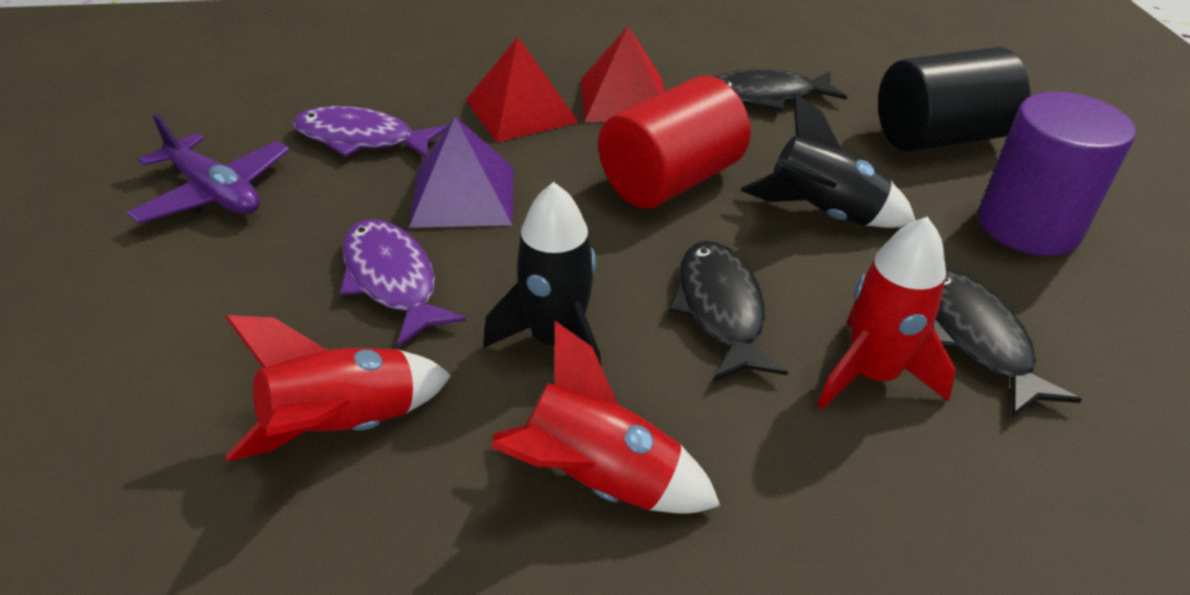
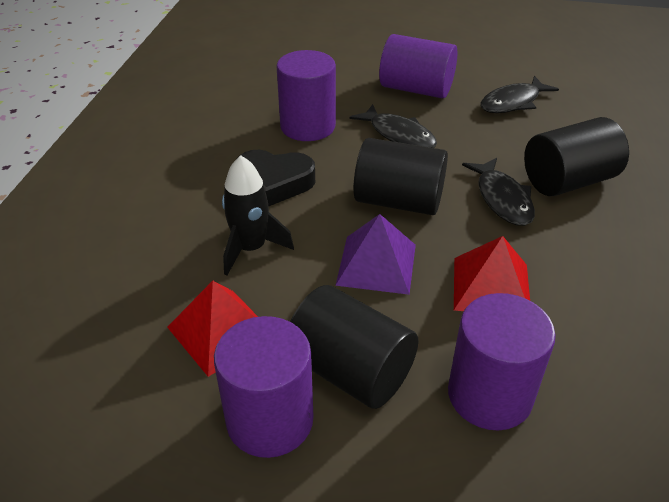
black cylinder: 1 -> 3
black heart: 0 -> 1
black rocket: 2 -> 1
purple cylinder: 1 -> 4
purple fish: 2 -> 0
purple plane: 1 -> 0
red cylinder: 1 -> 0
red rocket: 3 -> 0

